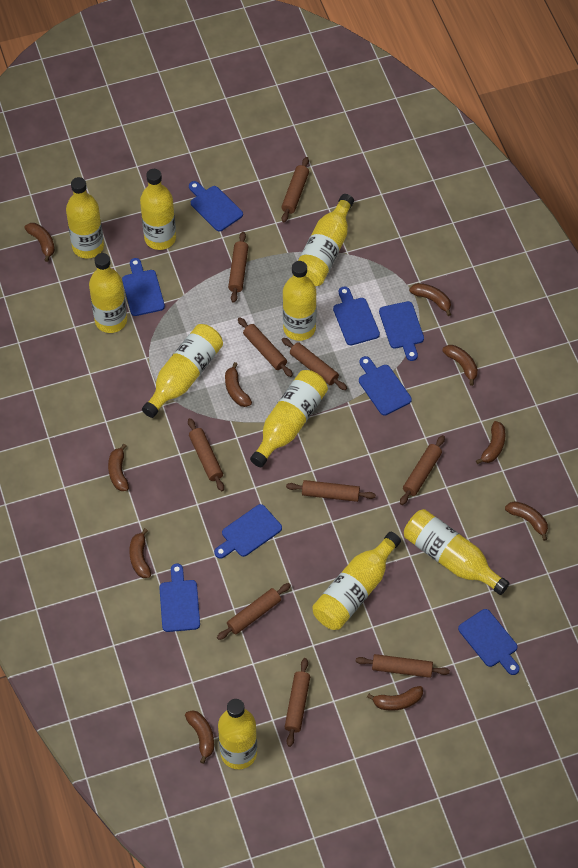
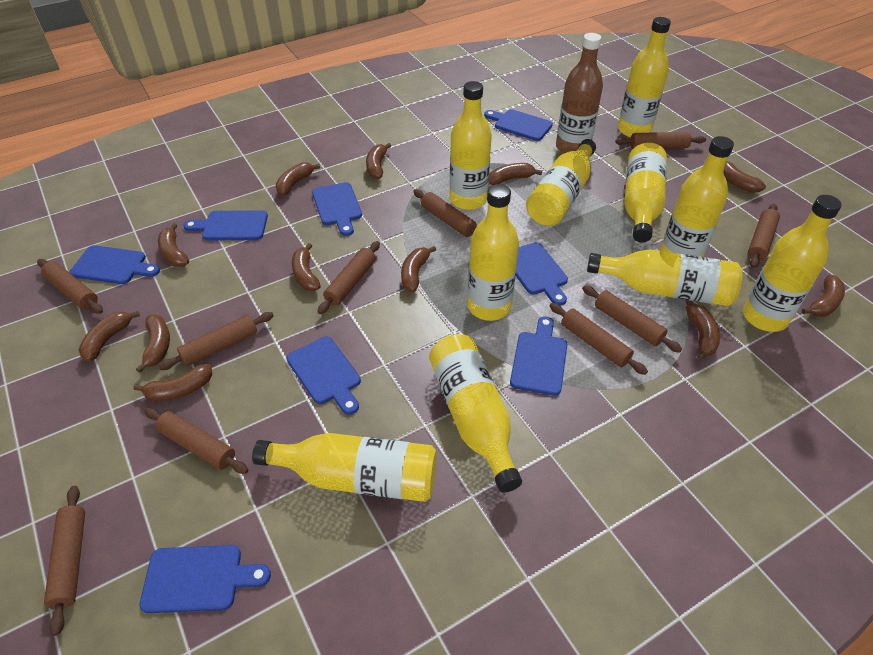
brown banana: 10 -> 12
brown bottle: 0 -> 1

